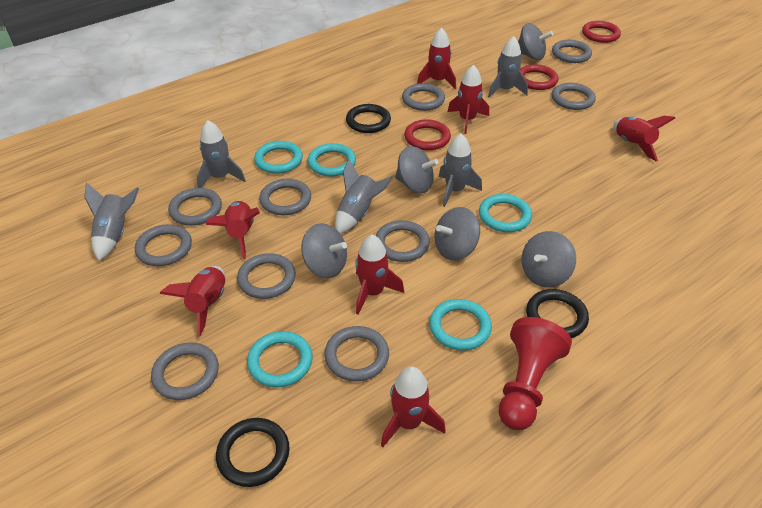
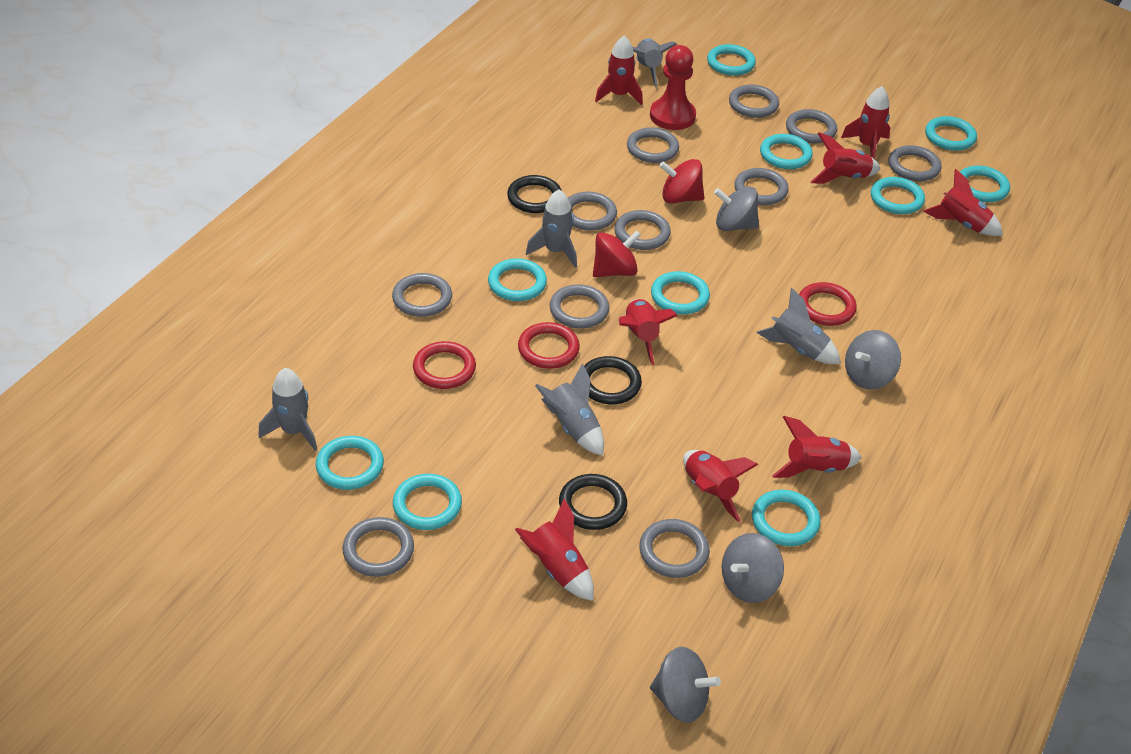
grey ring: 10 -> 11
grey spinning top: 5 -> 4
red rocket: 7 -> 8
red spinning top: 0 -> 2
turquoise ring: 5 -> 10

